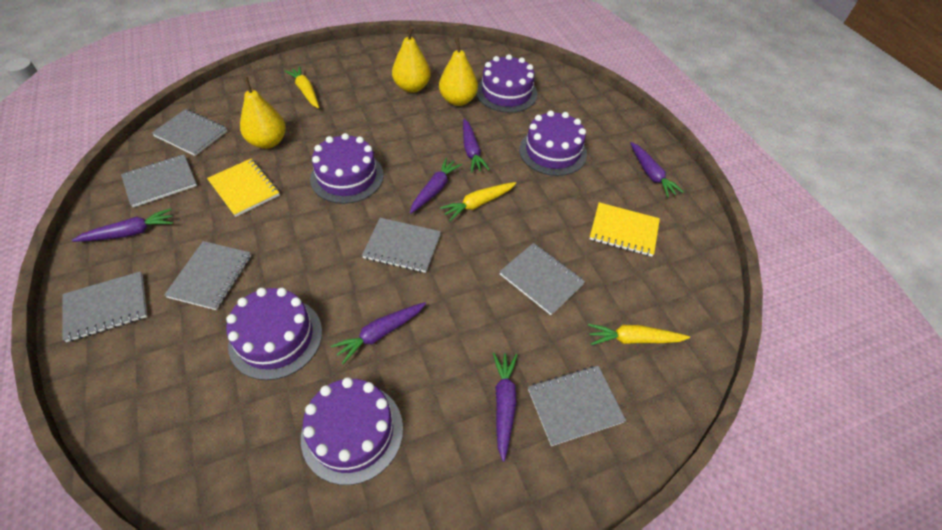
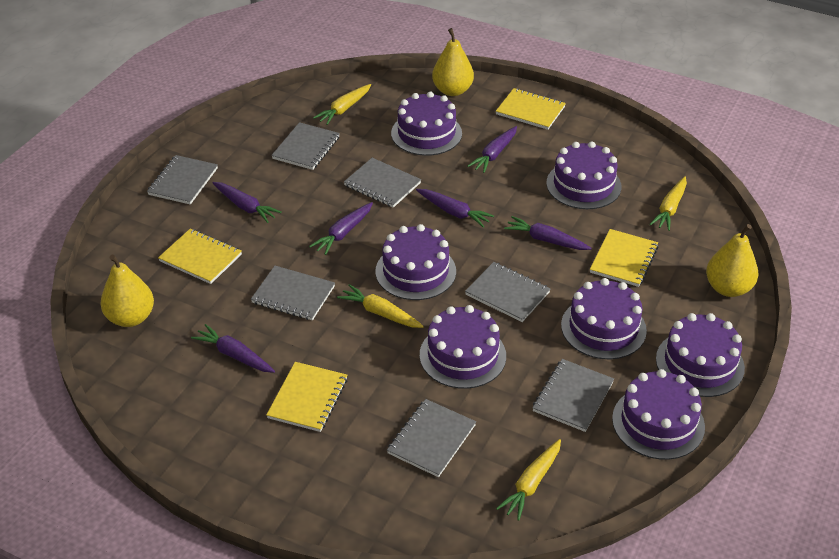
purple cake: 5 -> 7
yellow carrot: 3 -> 4
yellow notebook: 2 -> 4

